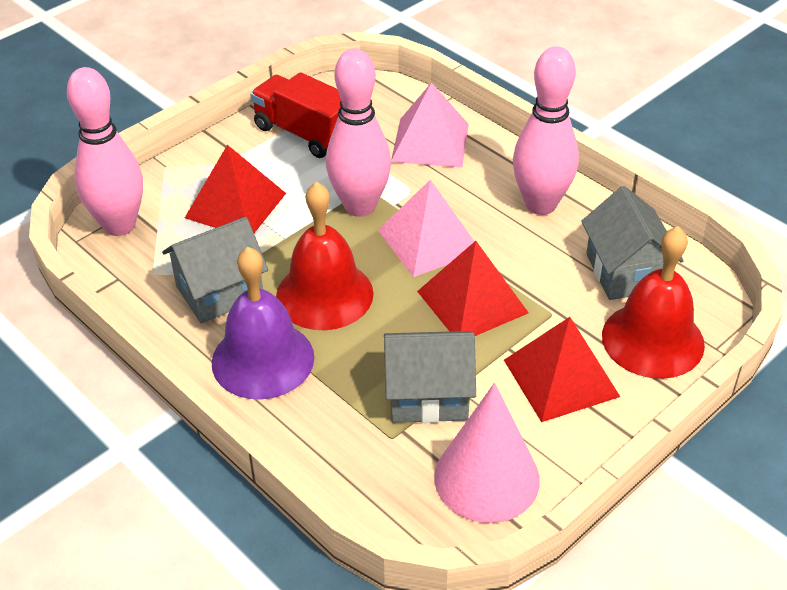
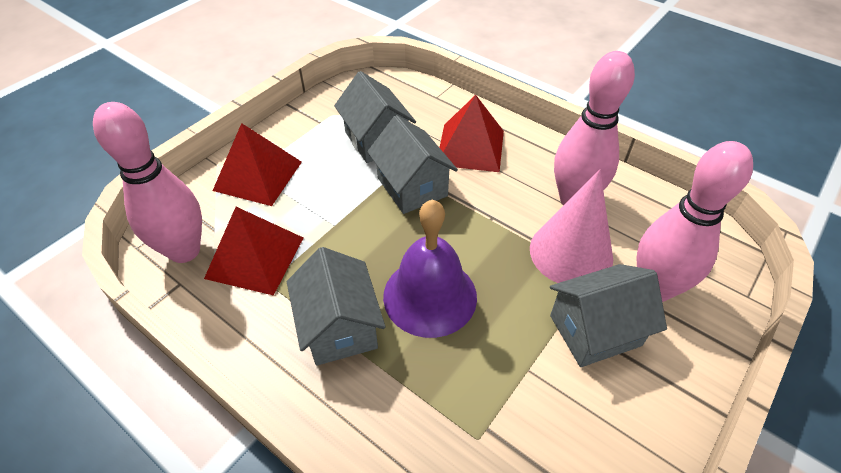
grey house: 3 -> 4
pink pyramid: 2 -> 0
red bell: 2 -> 0
red truck: 1 -> 0

